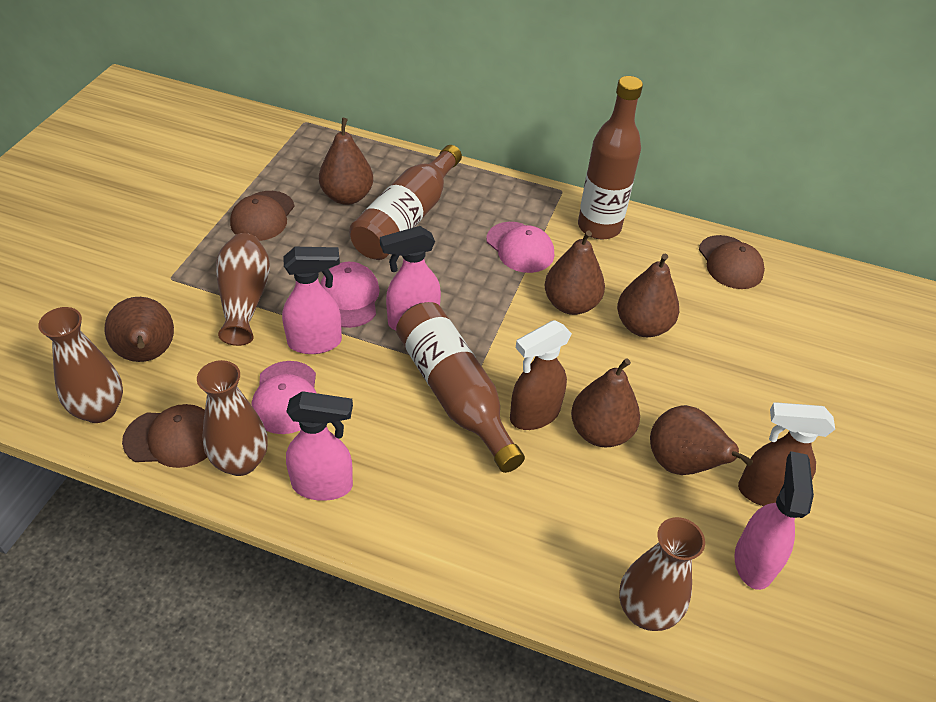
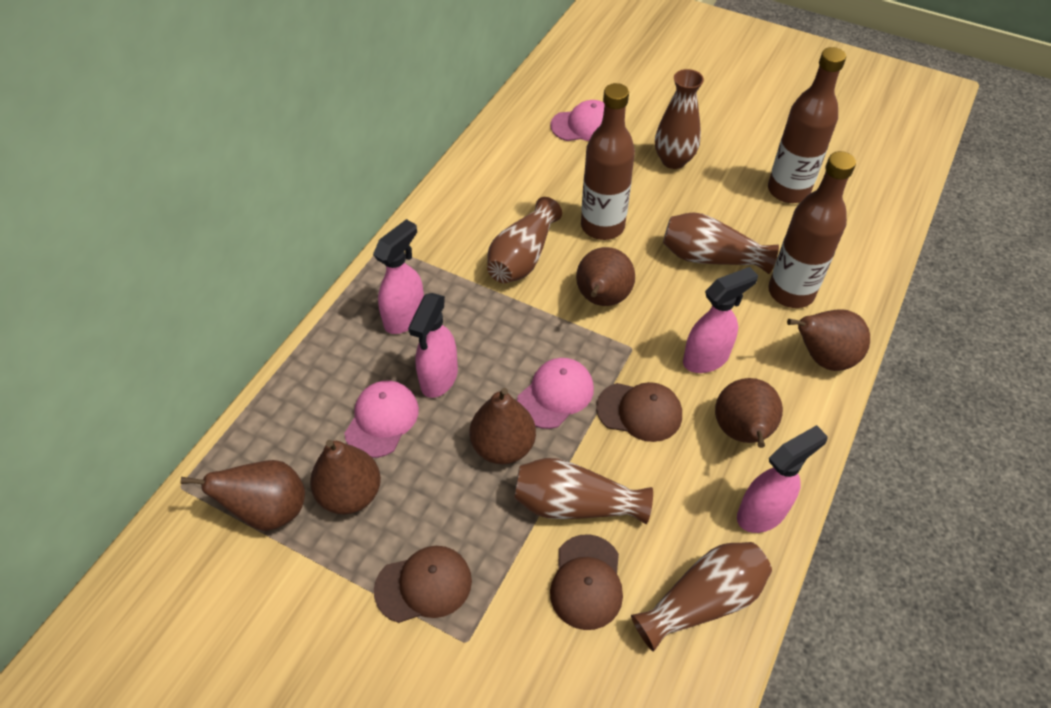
brown spray bottle: 2 -> 0
brown vase: 4 -> 5

